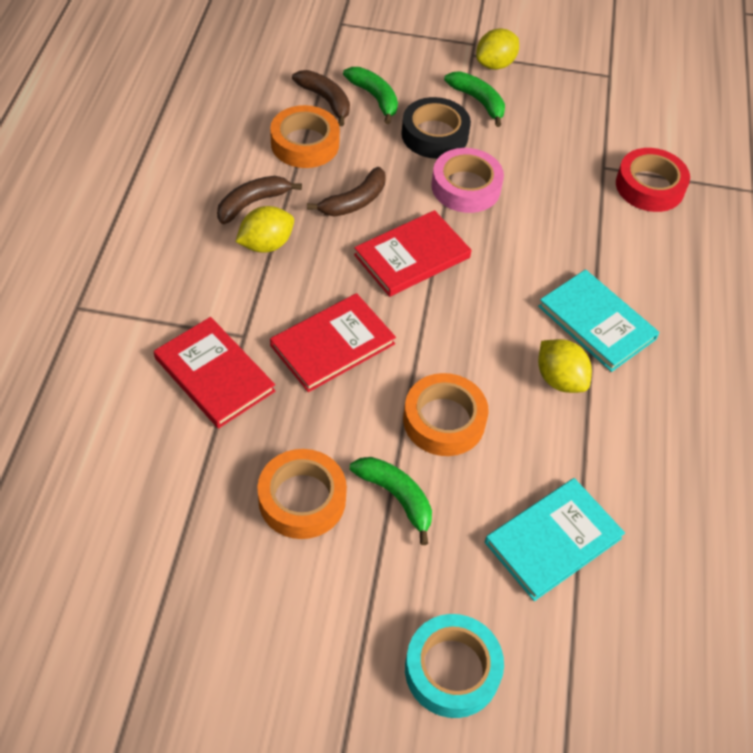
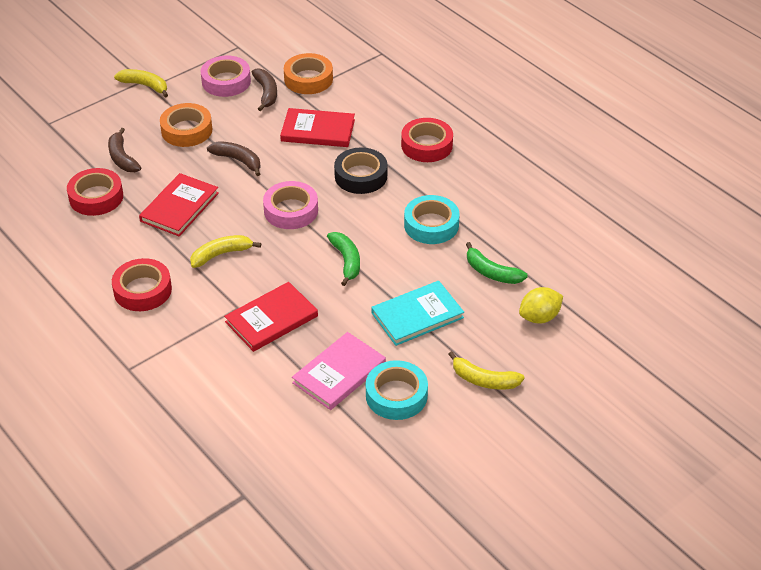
green banana: 3 -> 2
orange tape: 3 -> 2
pink book: 0 -> 1
pink tape: 1 -> 2
red tape: 1 -> 3
turquoise book: 2 -> 1
turquoise tape: 1 -> 2
yellow banana: 0 -> 3
yellow lemon: 3 -> 1

